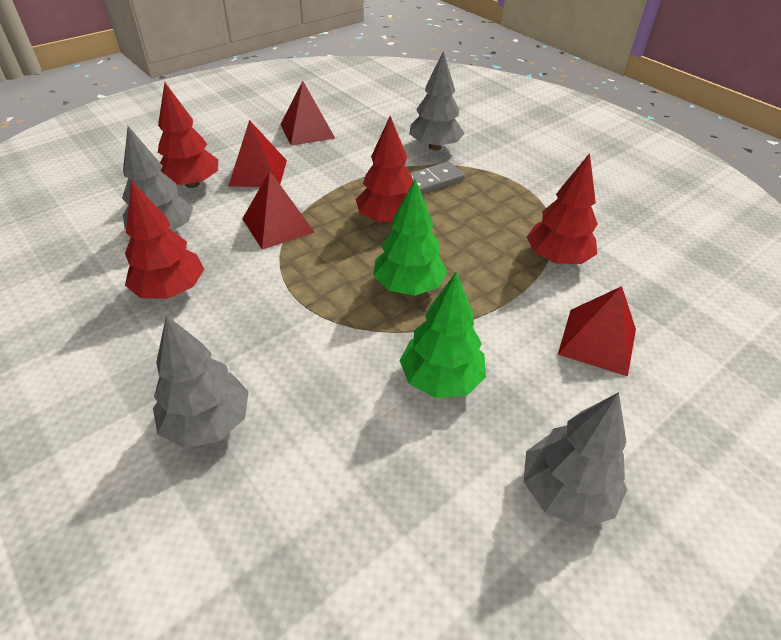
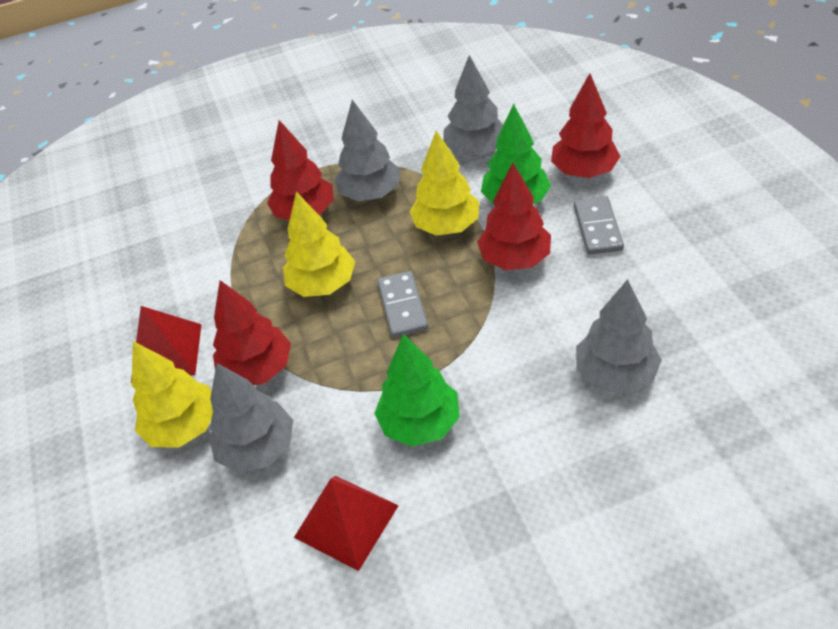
grey domino: 1 -> 2
red pyramid: 4 -> 2
yellow tree: 0 -> 3

